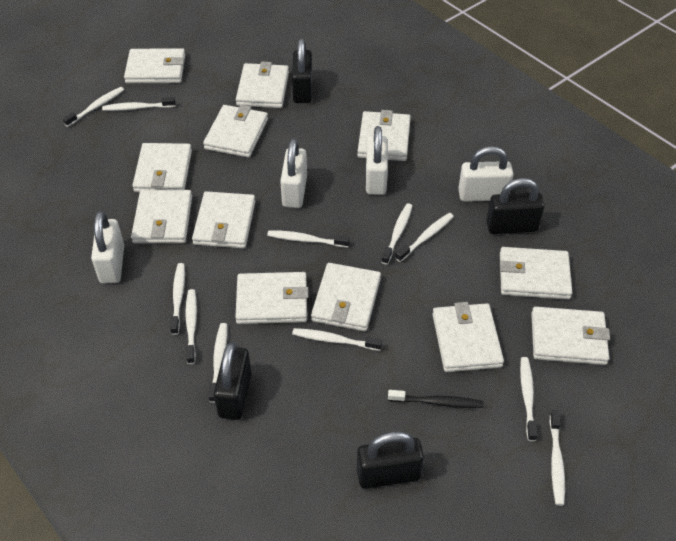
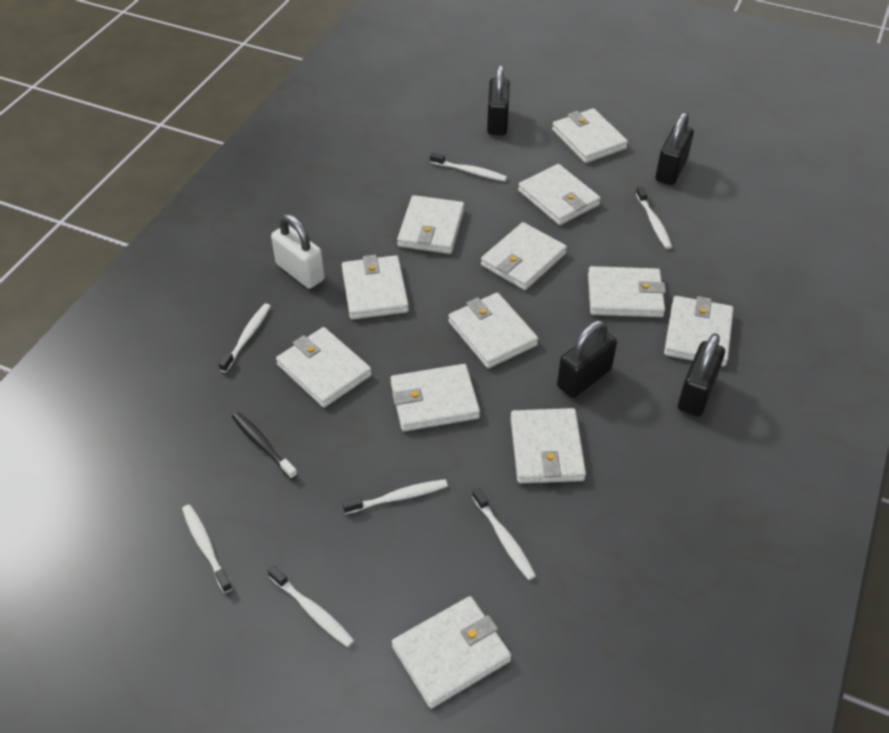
white padlock: 4 -> 1
white toothbrush: 11 -> 7

